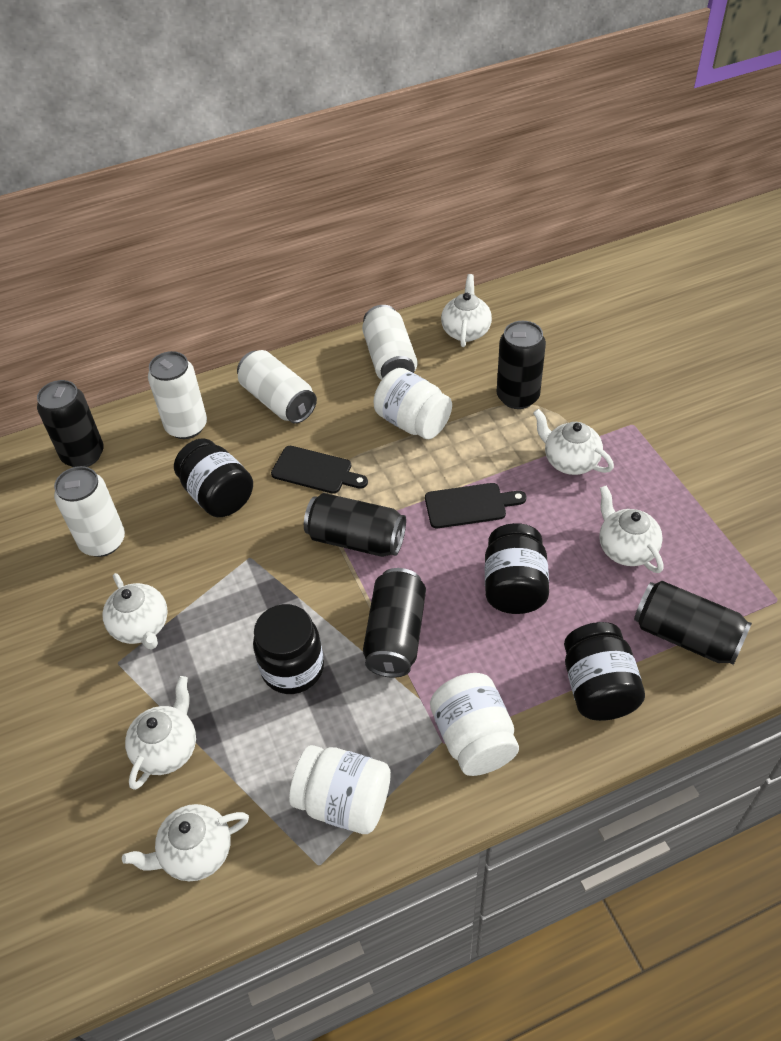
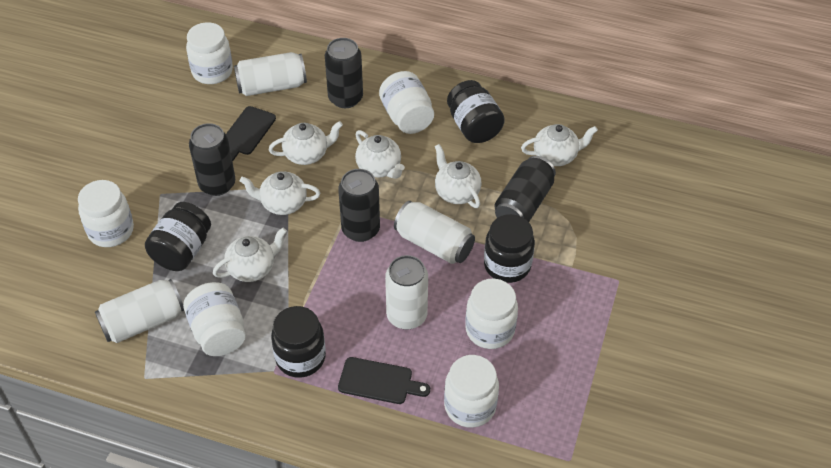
black can: 5 -> 4
white jar: 3 -> 6

